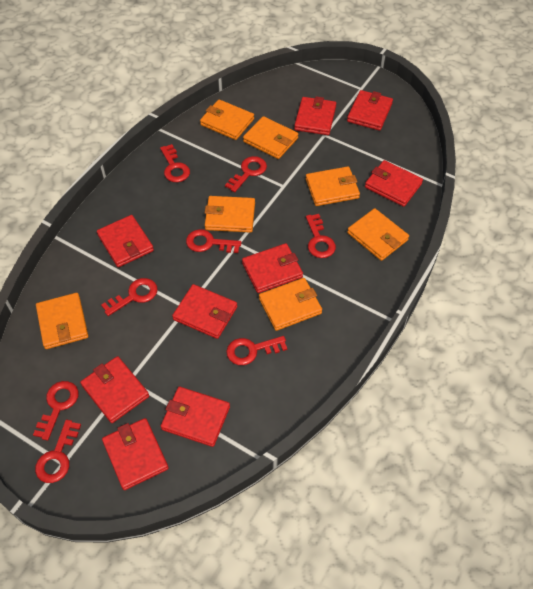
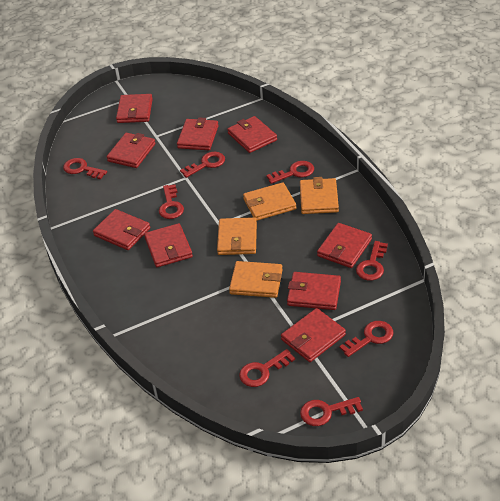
orange wallet: 7 -> 4

